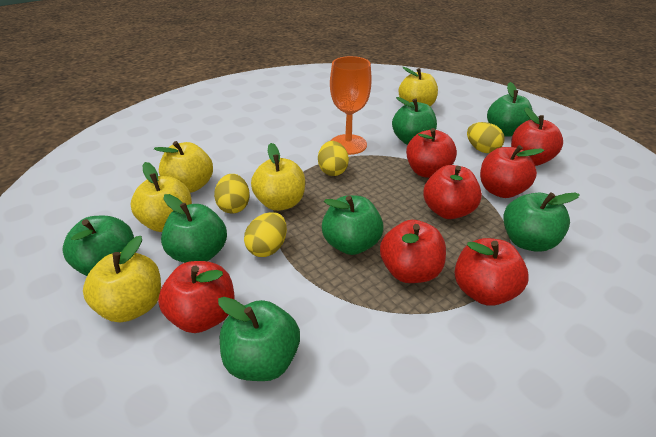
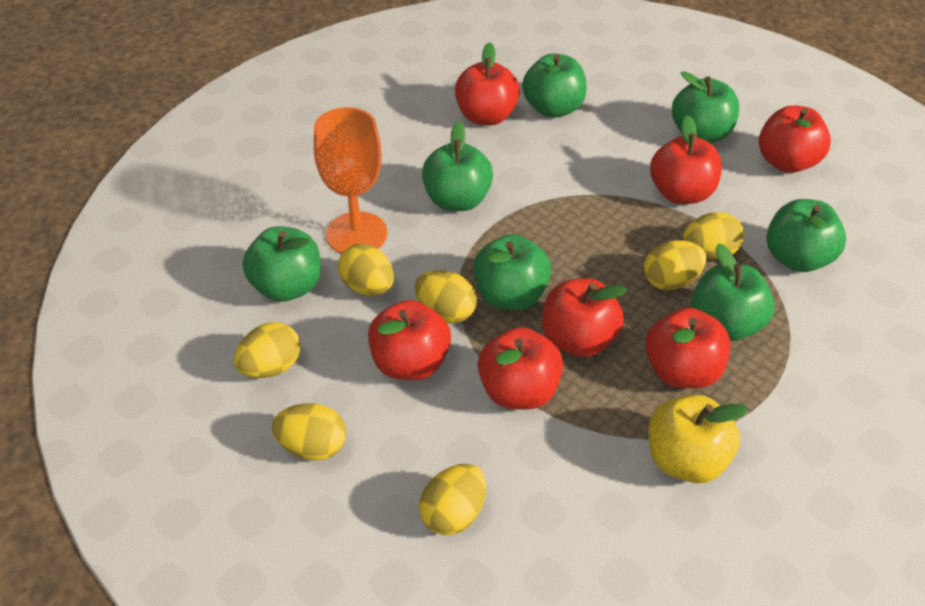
yellow apple: 5 -> 1
yellow egg: 4 -> 7

